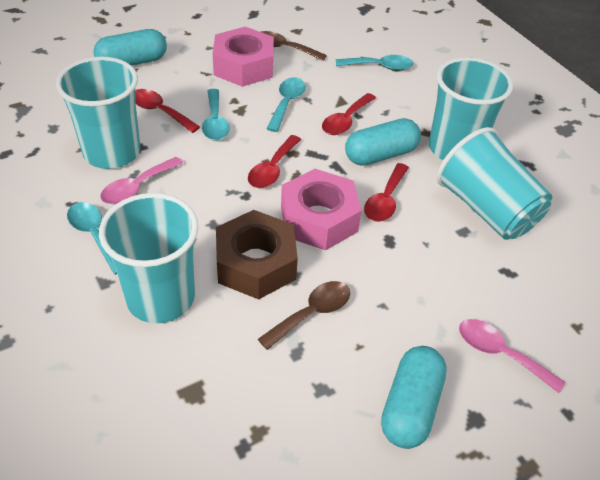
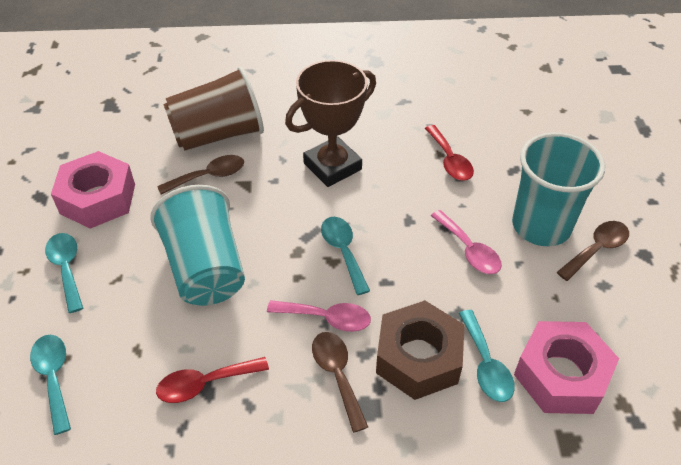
brown cup: 0 -> 1
brown spoon: 2 -> 3
brown trophy: 0 -> 1
red spoon: 4 -> 2
turquoise capsule: 3 -> 0
turquoise cup: 4 -> 2

